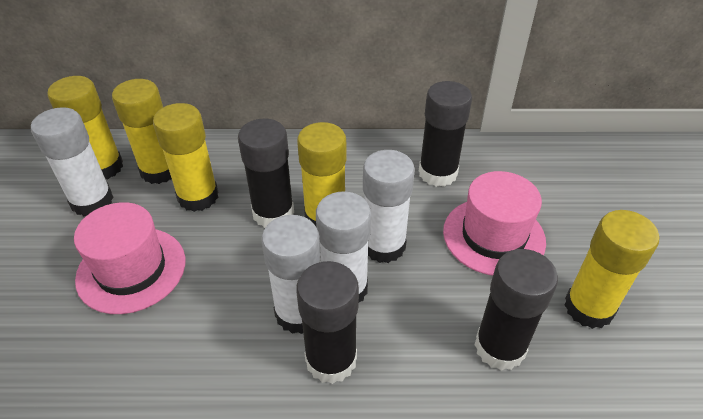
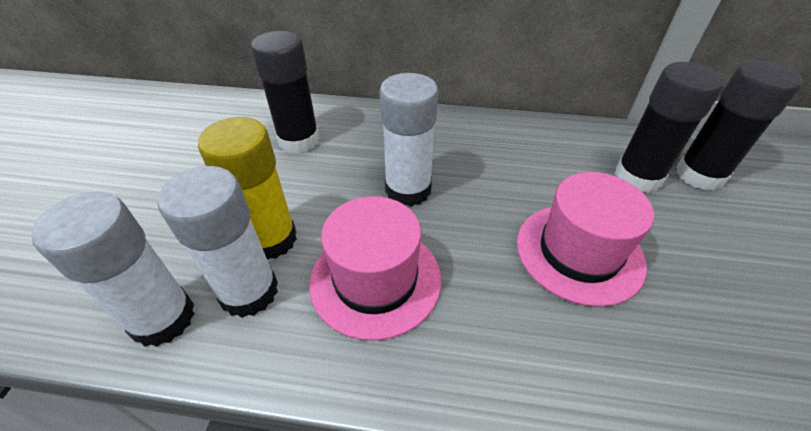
black glue stick: 4 -> 3
white glue stick: 4 -> 3
yellow glue stick: 5 -> 1

